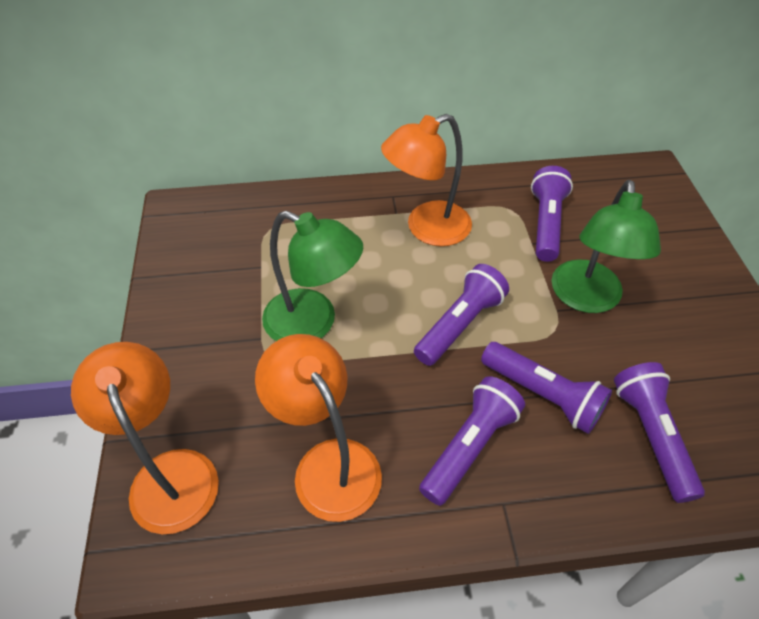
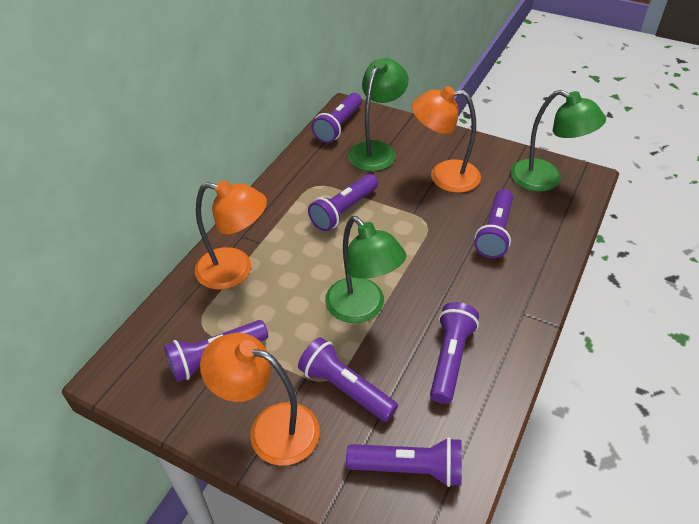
green lamp: 2 -> 3
purple flashlight: 5 -> 7

